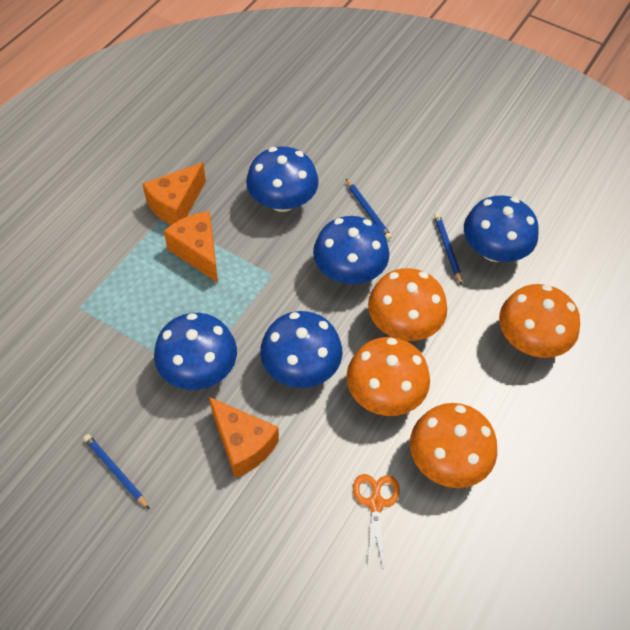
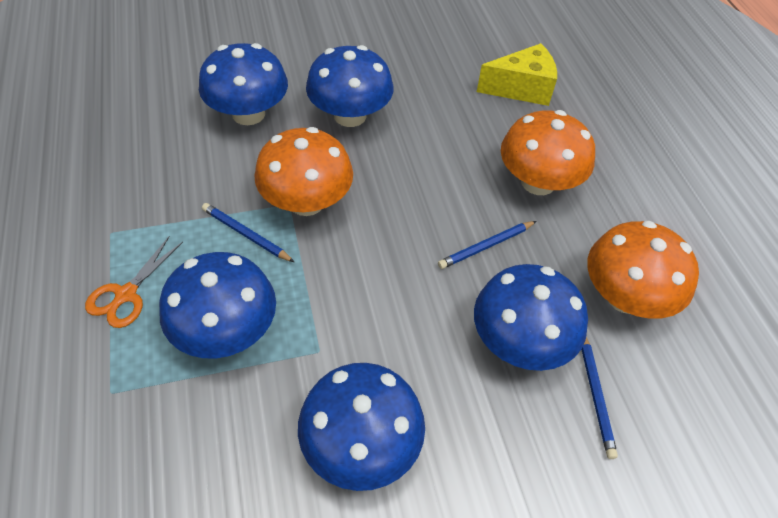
orange cheese: 3 -> 0
orange mushroom: 4 -> 3
yellow cheese: 0 -> 1

